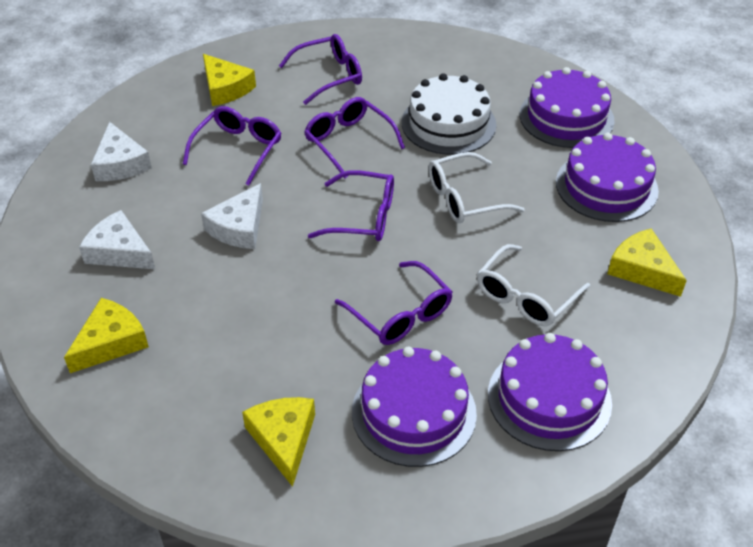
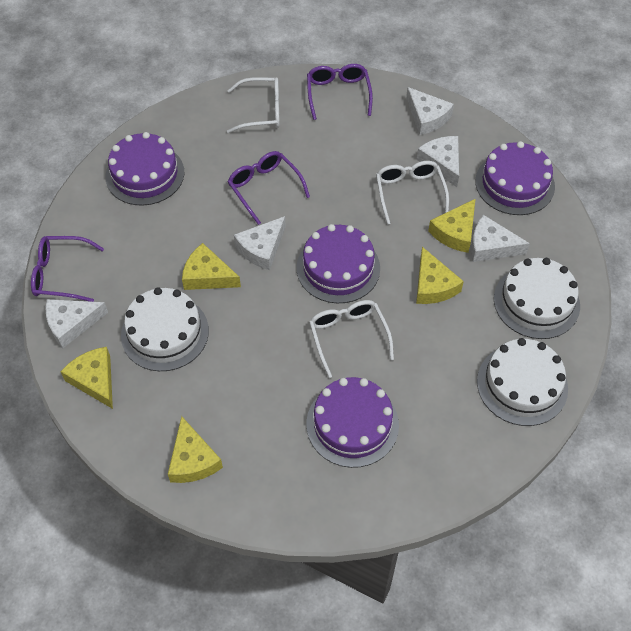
purple glasses: 5 -> 3
white cake: 1 -> 3
white cheese: 3 -> 5
white glasses: 2 -> 3
yellow cheese: 4 -> 5

